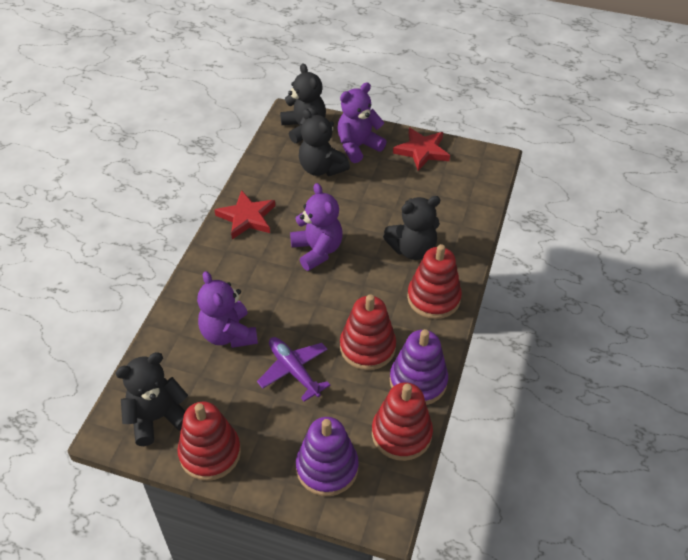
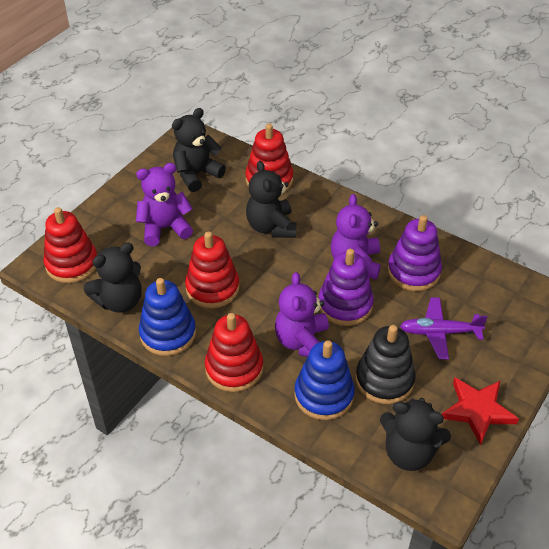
black stacking toy: 0 -> 1
blue stacking toy: 0 -> 2
red star: 2 -> 1

